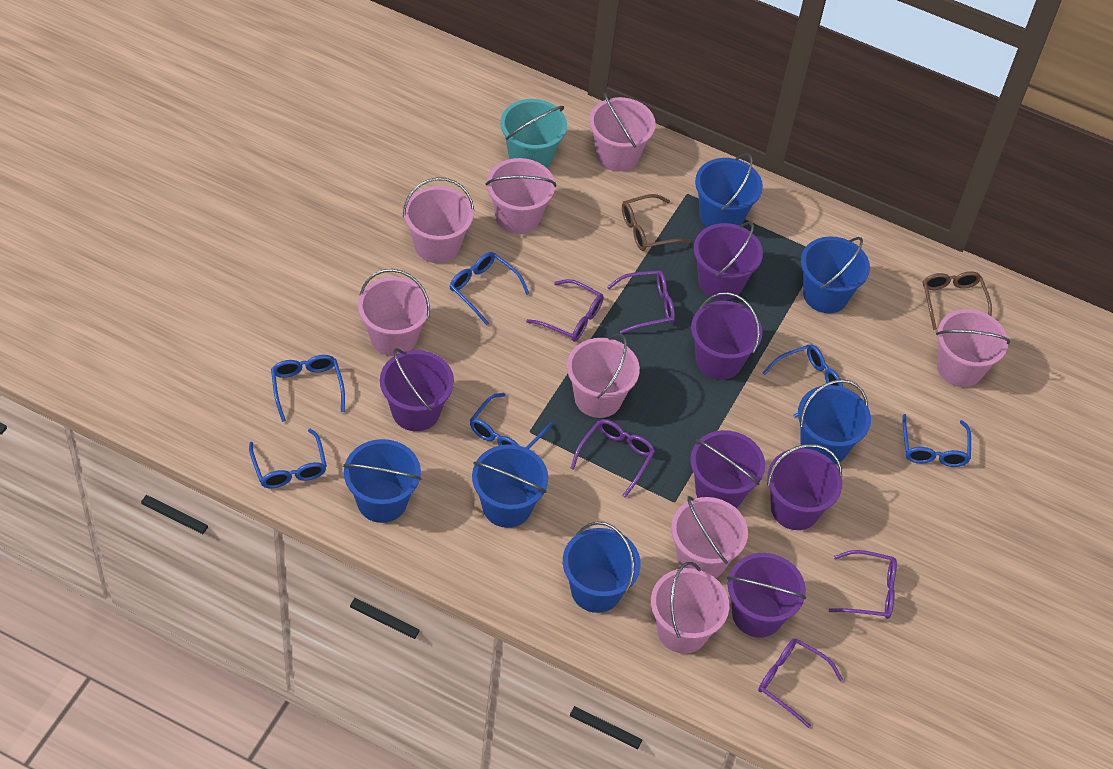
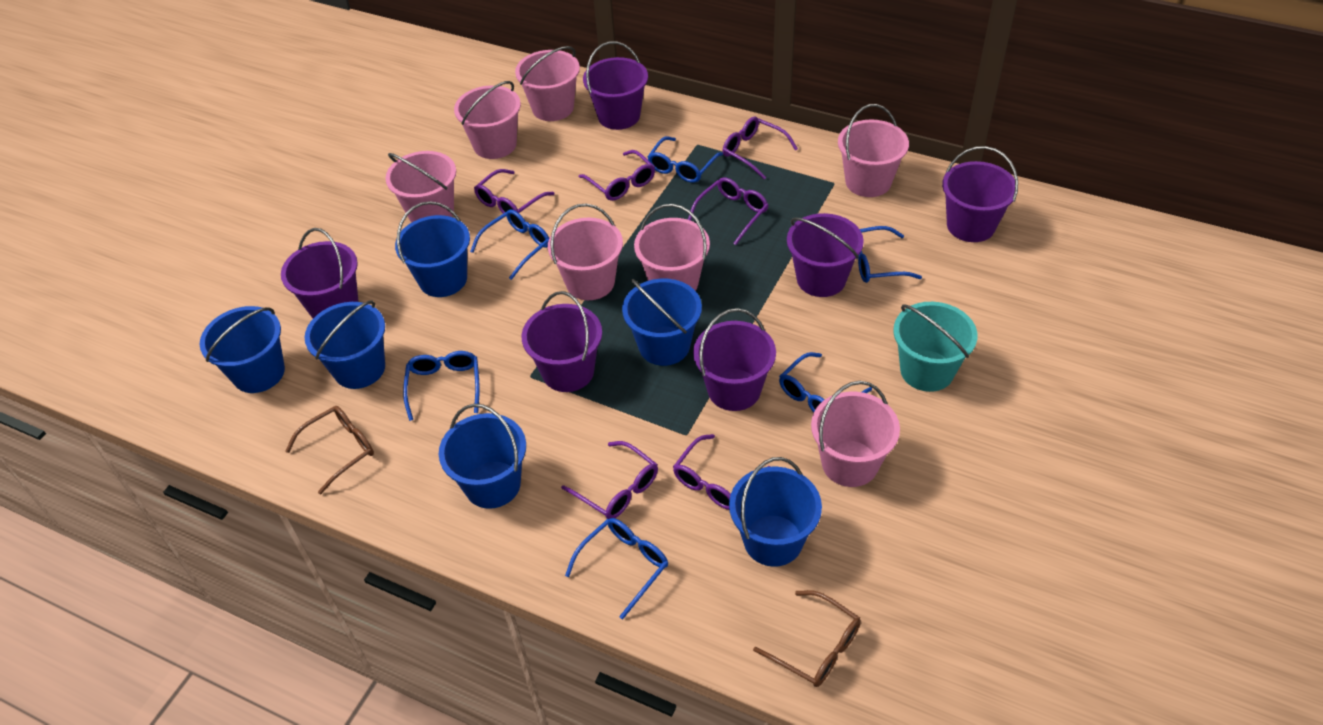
pink bucket: 8 -> 7
purple glasses: 5 -> 6

